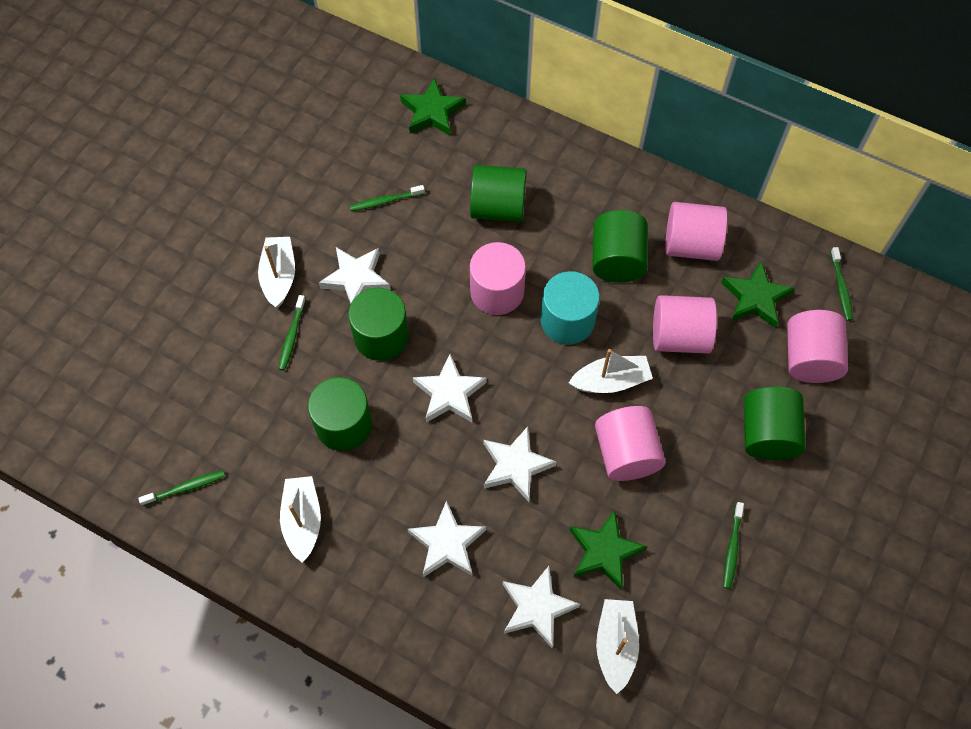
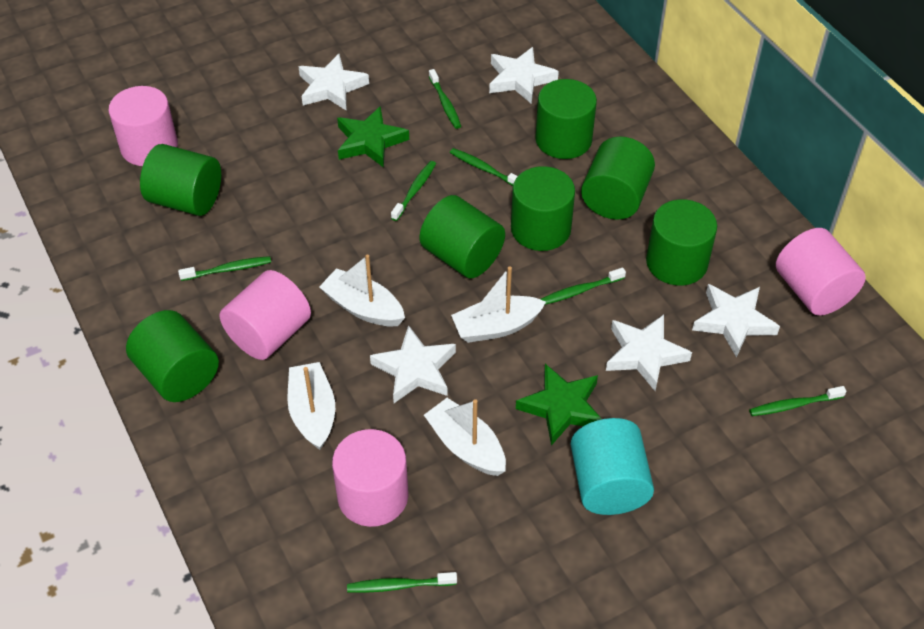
green cylinder: 5 -> 7
green star: 3 -> 2
green toothbrush: 5 -> 7
pink cylinder: 5 -> 4

